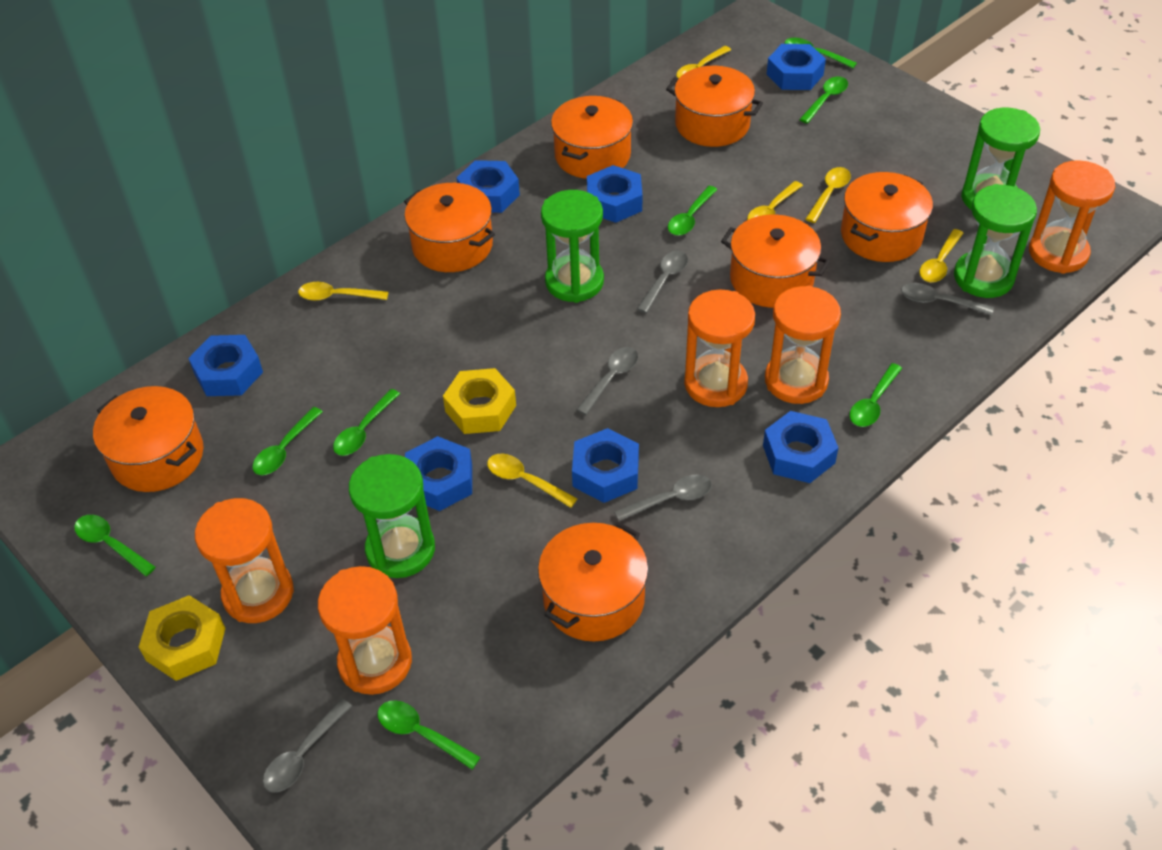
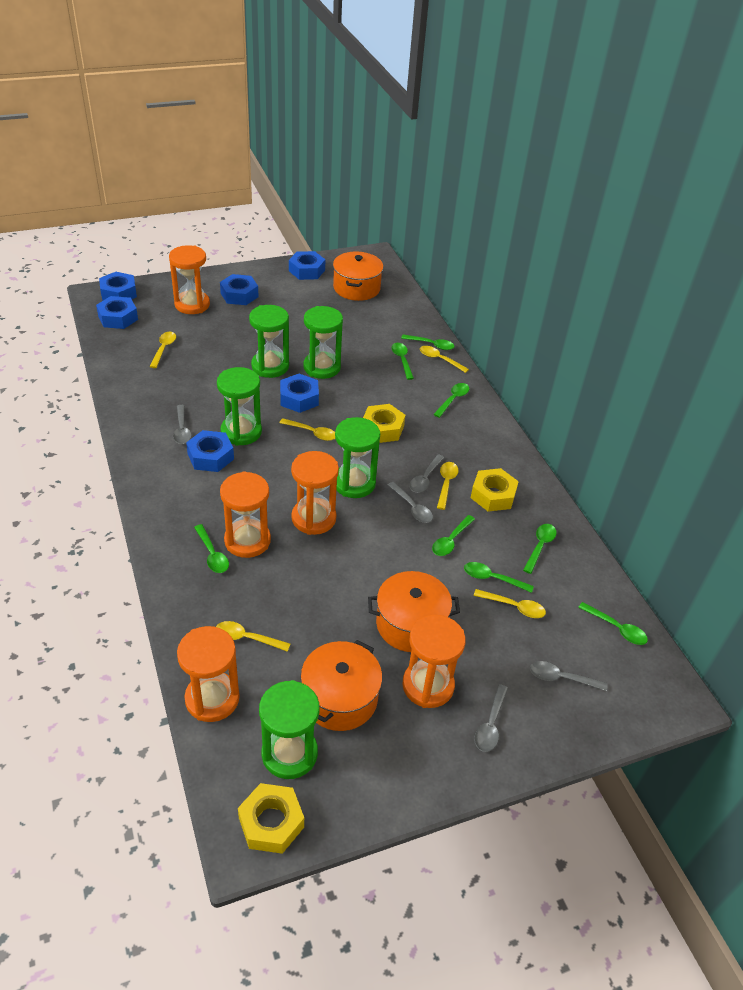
blue nut: 7 -> 6
green hourglass: 4 -> 5
orange pot: 7 -> 3
yellow nut: 2 -> 3

